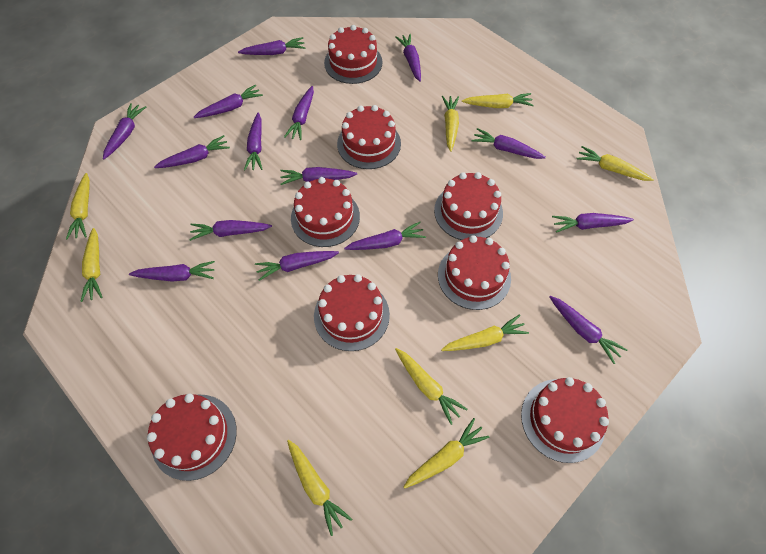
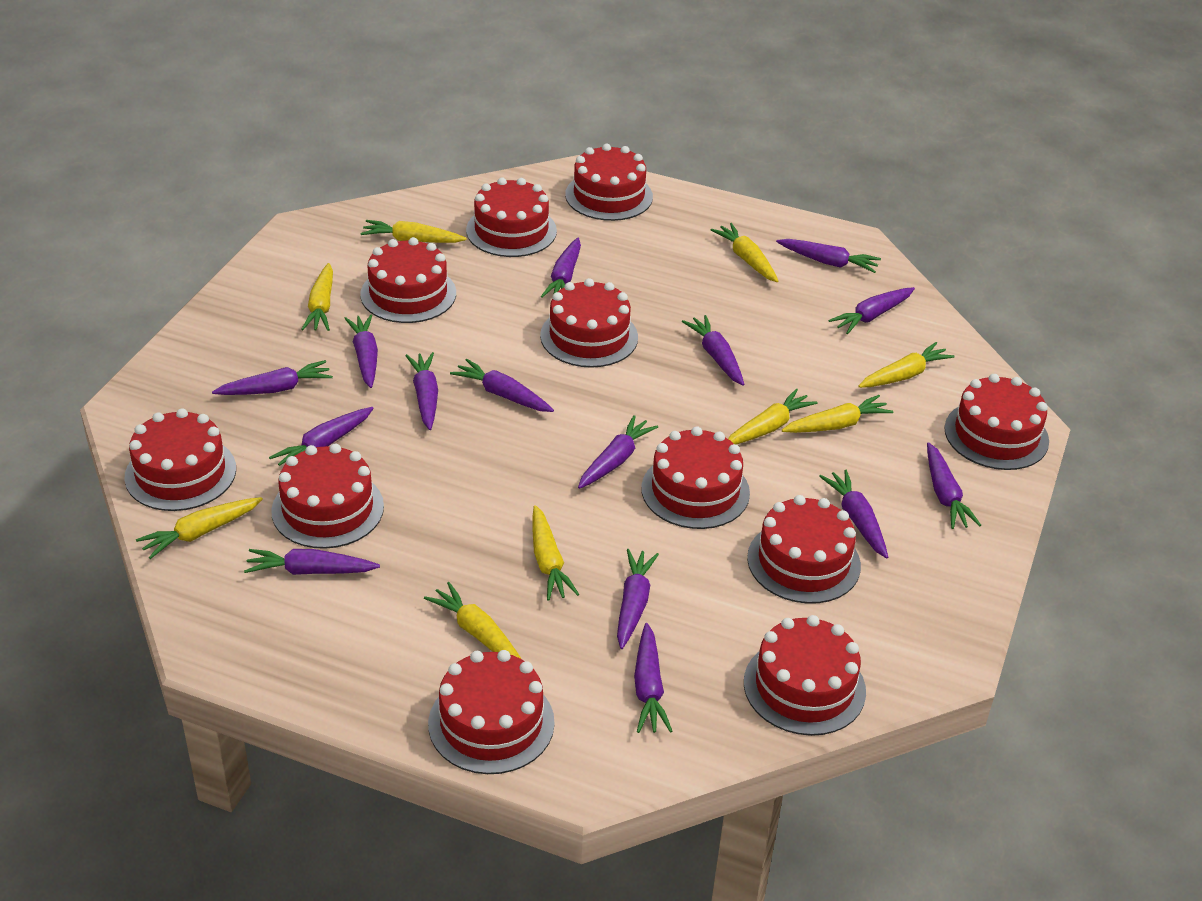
red cake: 8 -> 11

